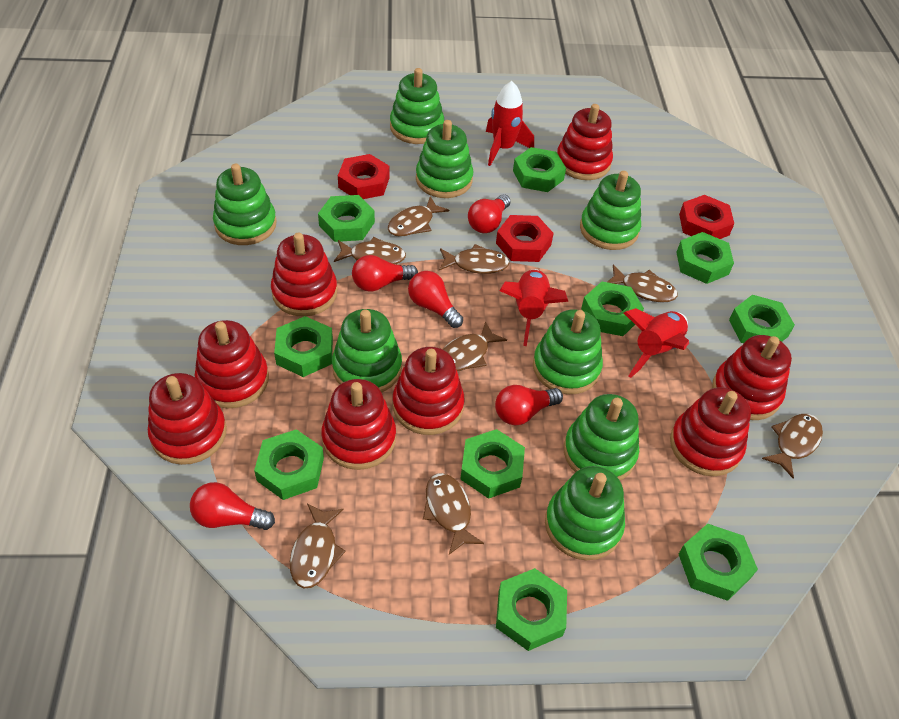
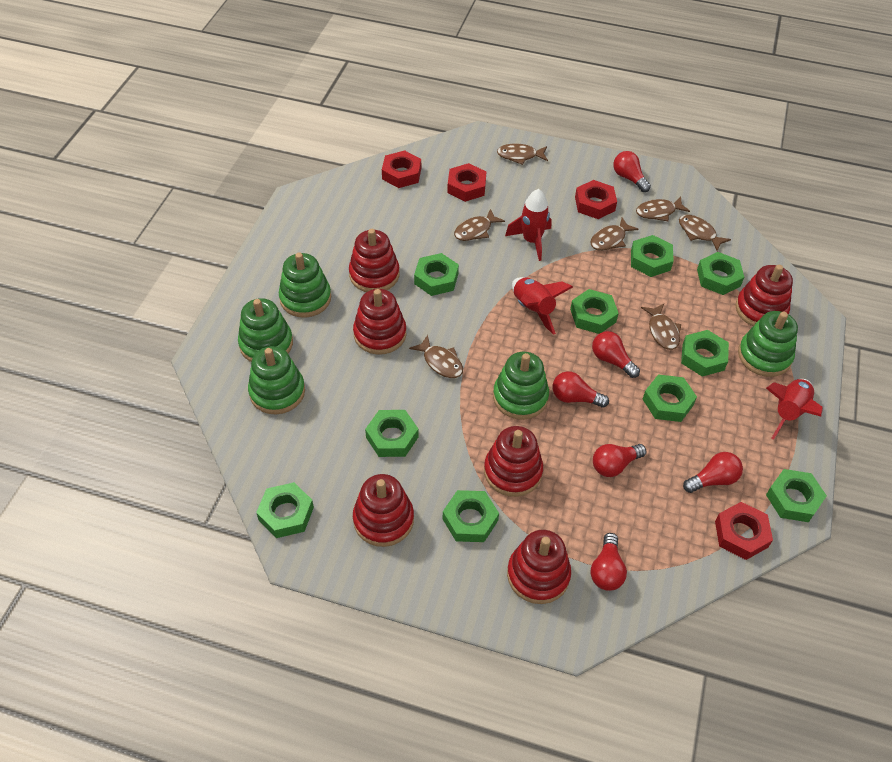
brown fish: 8 -> 7
green stacking toy: 8 -> 5
red light bulb: 5 -> 6
red nut: 3 -> 4
red stacking toy: 8 -> 6

